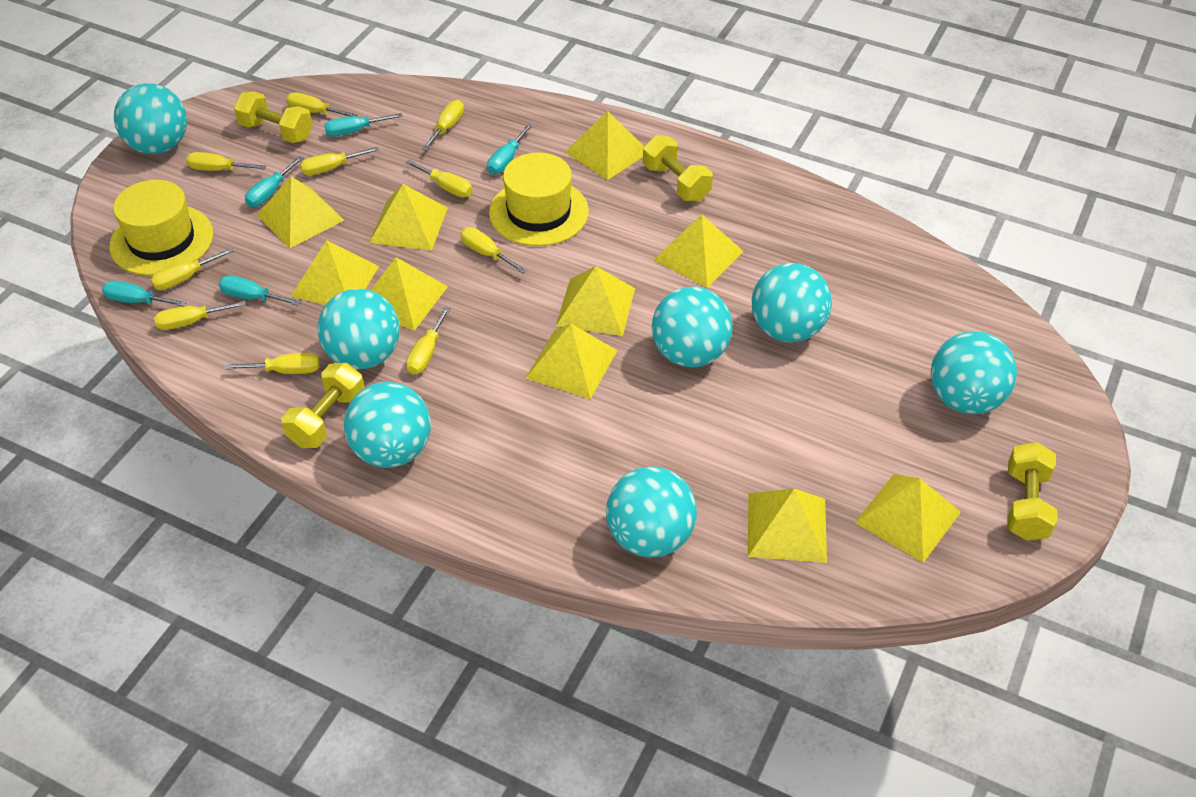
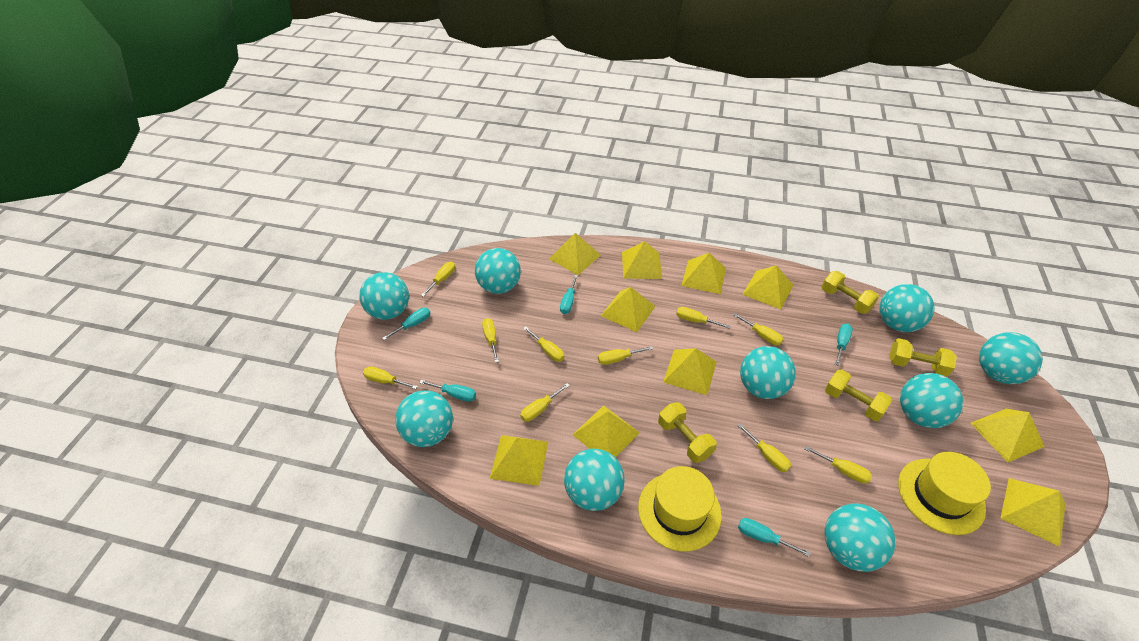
turquoise ball: 7 -> 9

